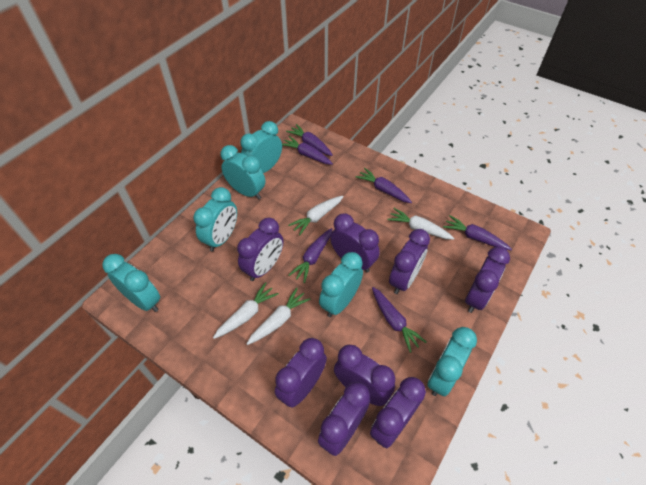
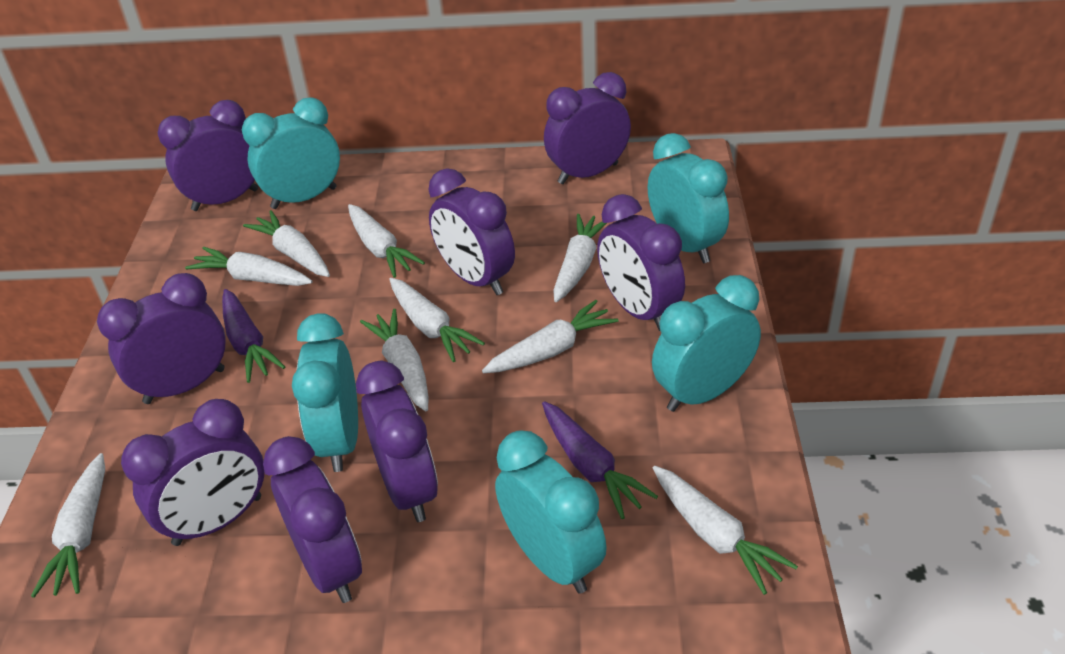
purple carrot: 6 -> 2
turquoise clock: 6 -> 5
white carrot: 4 -> 9

